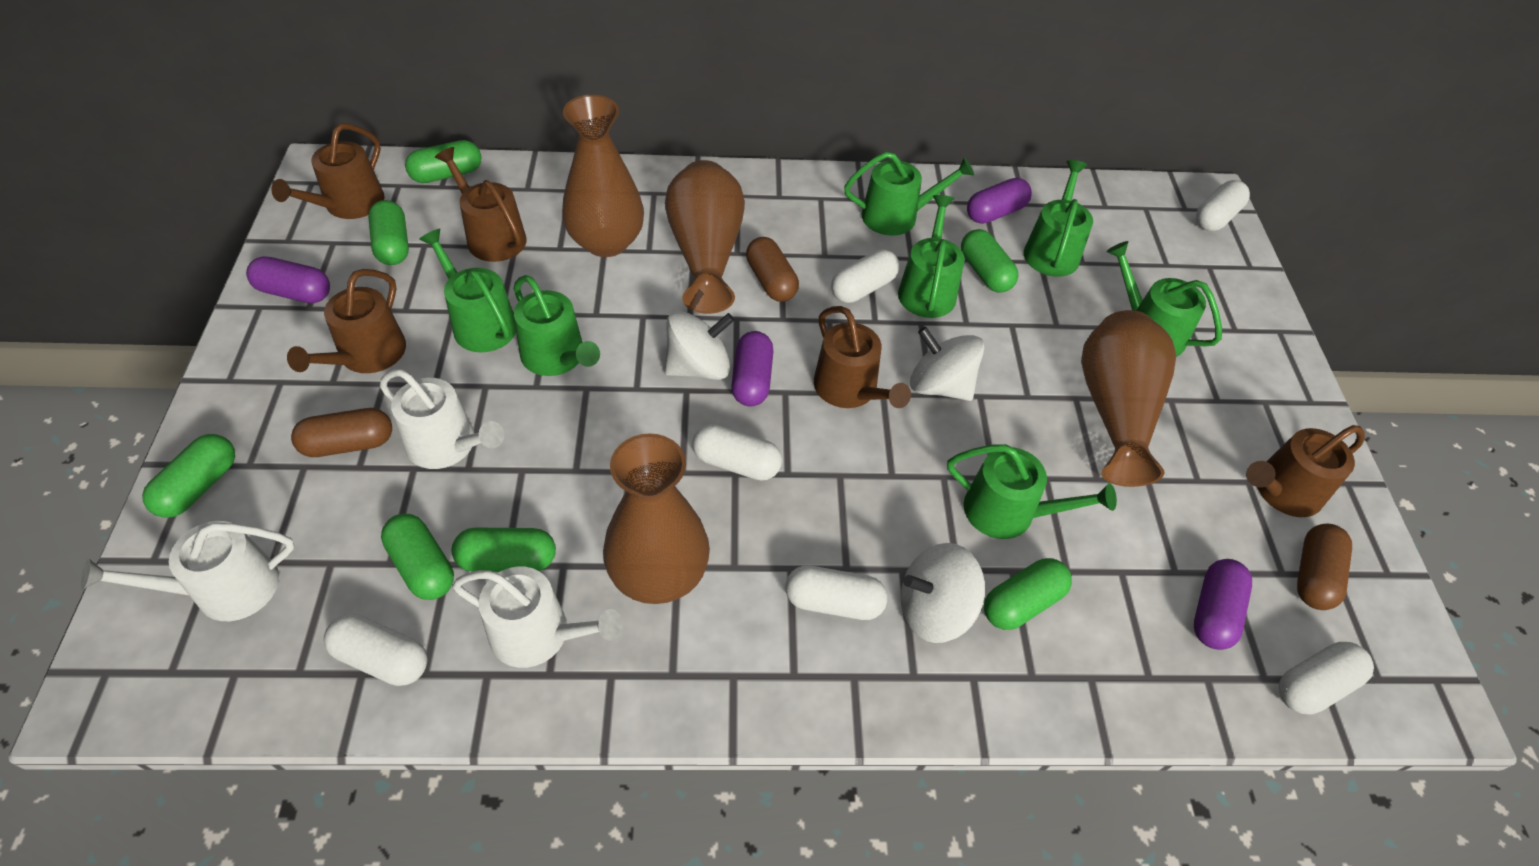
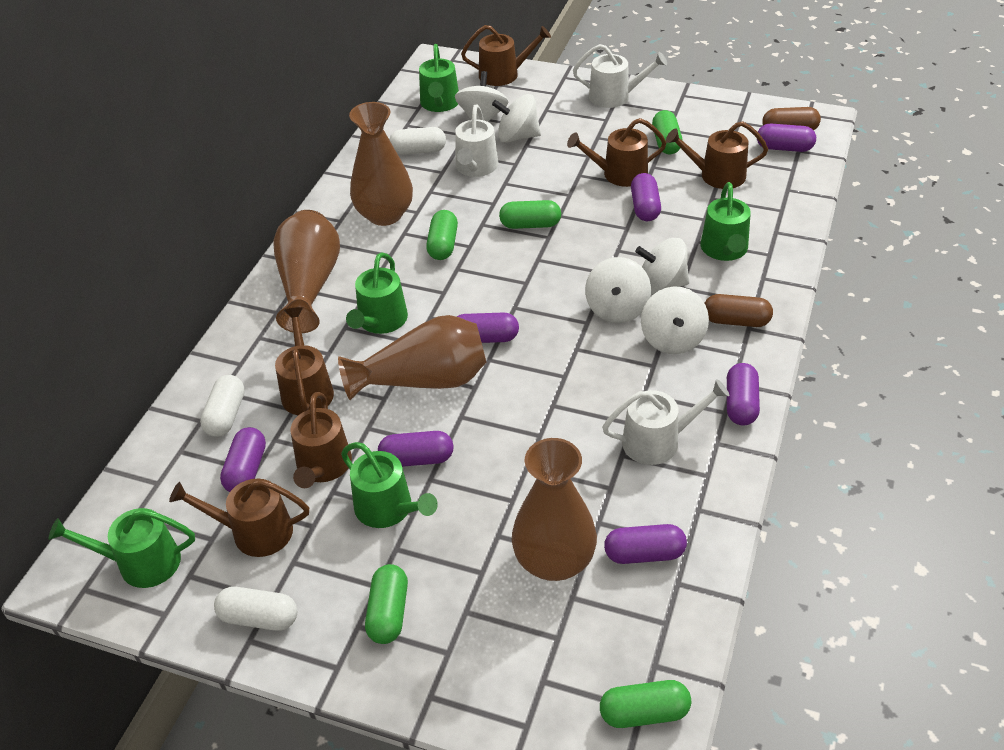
brown capsule: 3 -> 2
brown watering can: 5 -> 6
green capsule: 7 -> 5
green watering can: 7 -> 5
purple capsule: 4 -> 7
white capsule: 6 -> 3
white spinning top: 3 -> 5

